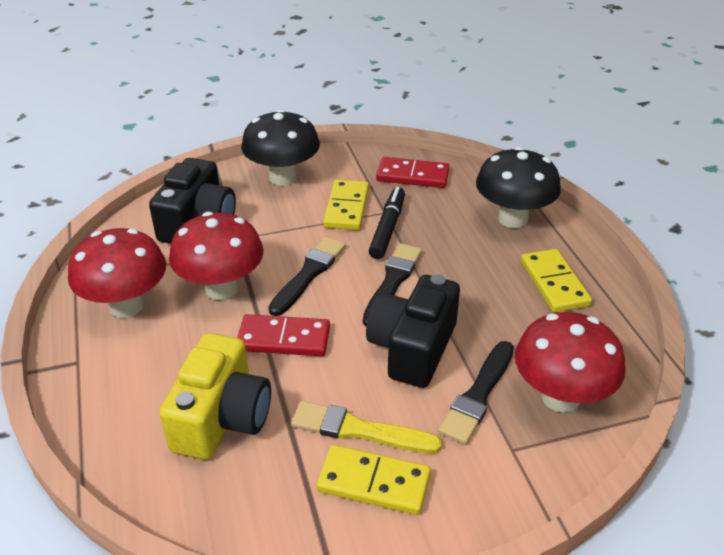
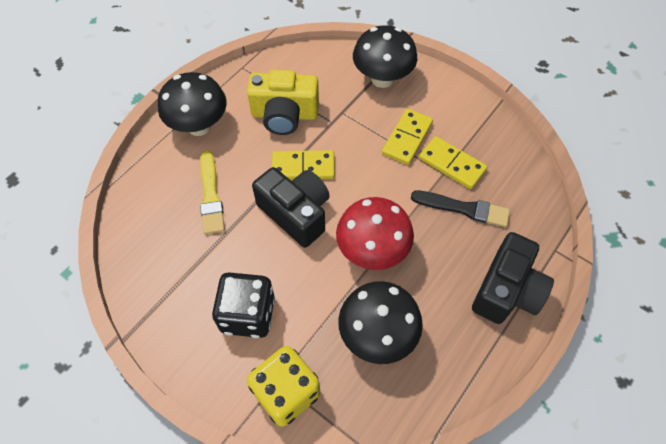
black brush: 3 -> 1
black dice: 0 -> 1
black marker: 1 -> 0
black mushroom: 2 -> 3
red domino: 2 -> 0
red mushroom: 3 -> 1
yellow dice: 0 -> 1

